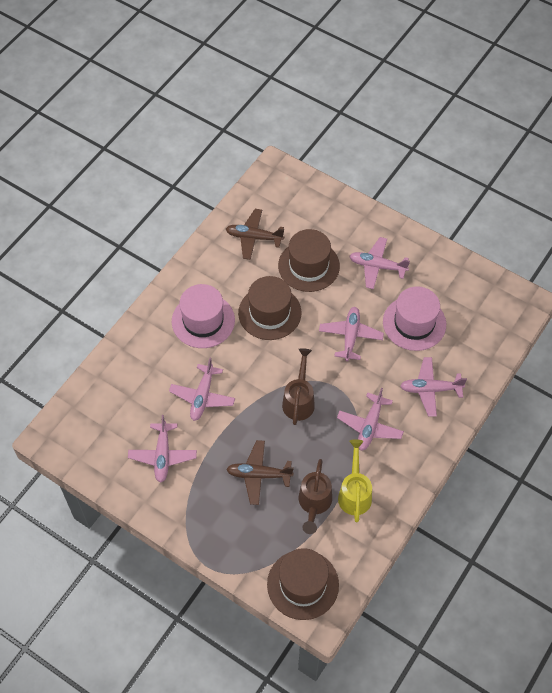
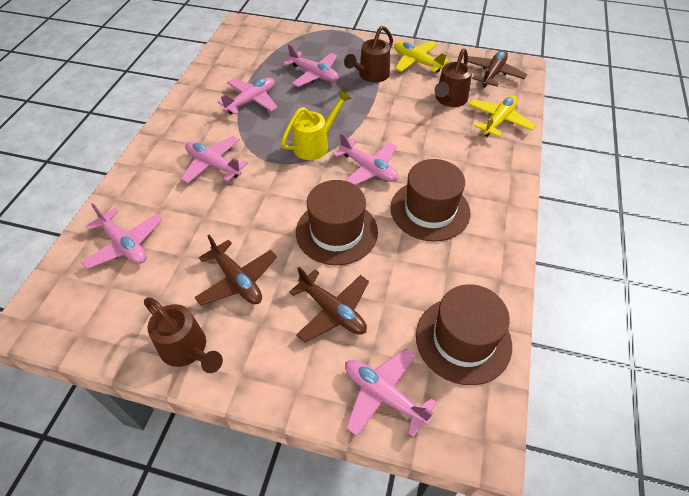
brown plane: 2 -> 3
brown watering can: 2 -> 3
pink hat: 2 -> 0
yellow plane: 0 -> 2

